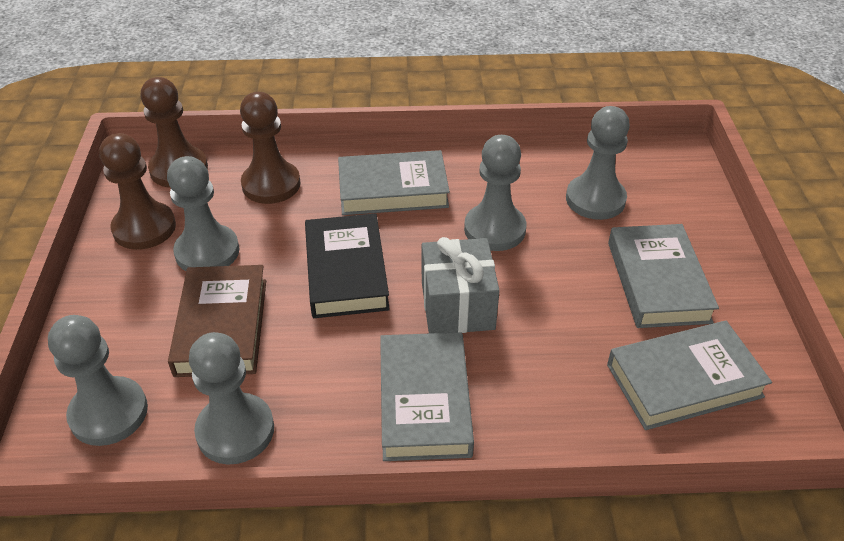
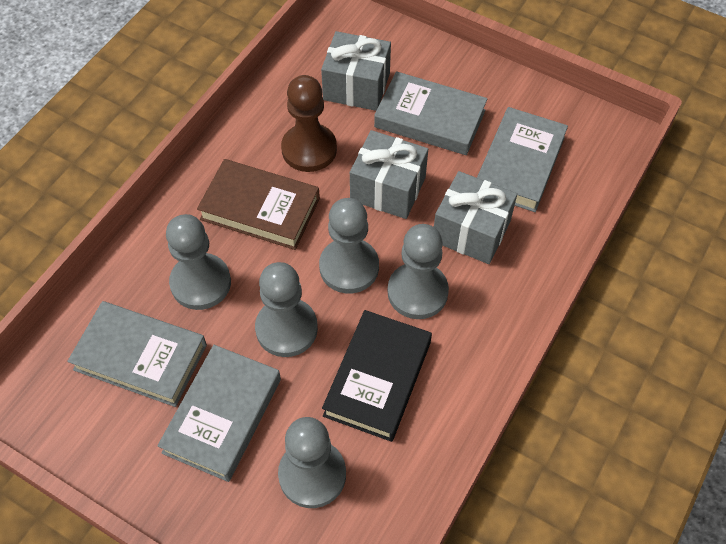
brown pawn: 3 -> 1
grey gift: 1 -> 3

